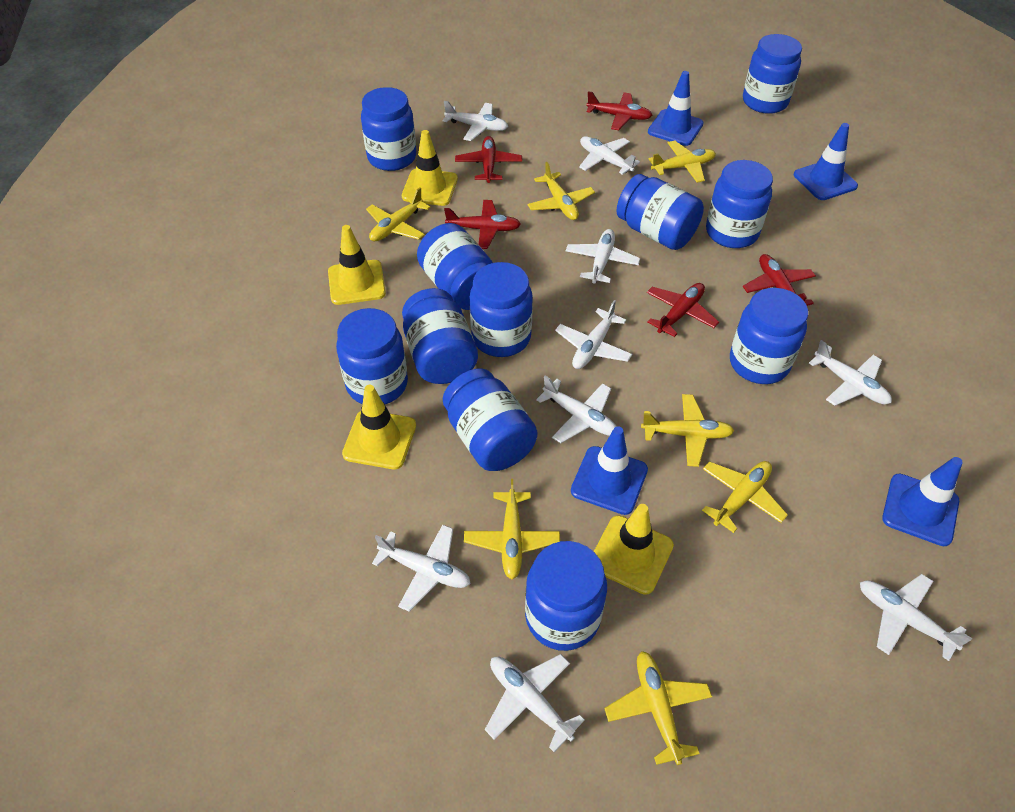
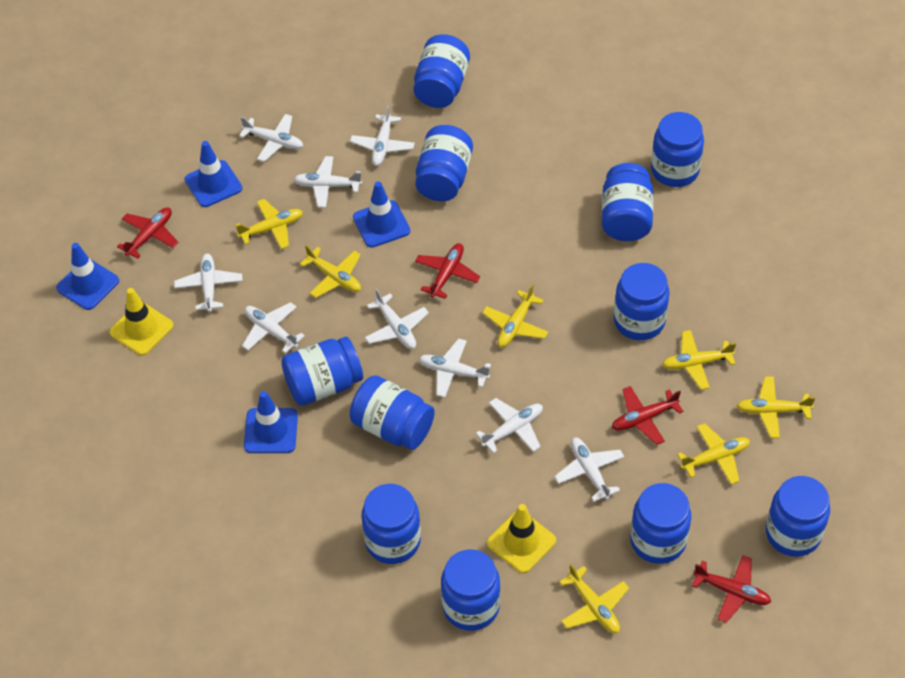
red plane: 5 -> 4
yellow traffic cone: 4 -> 2

